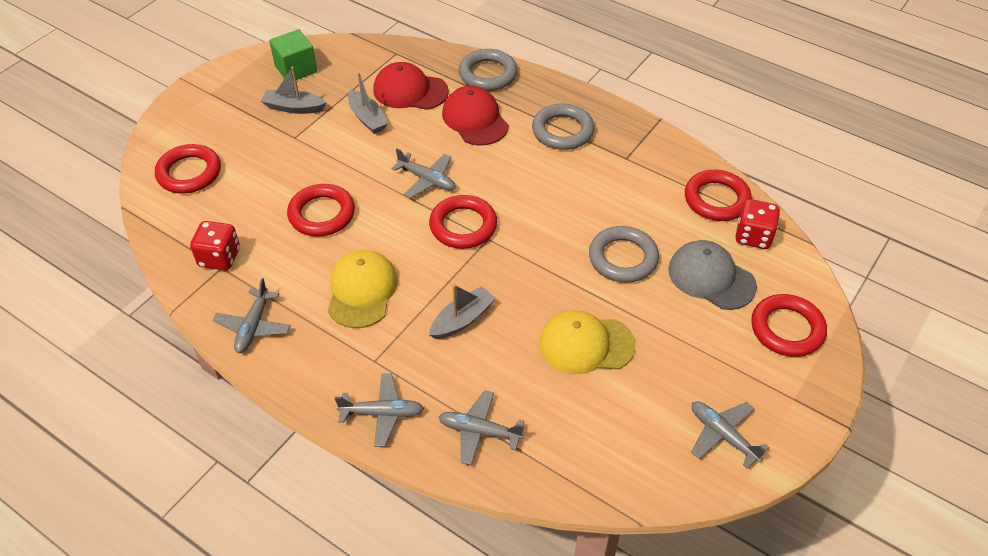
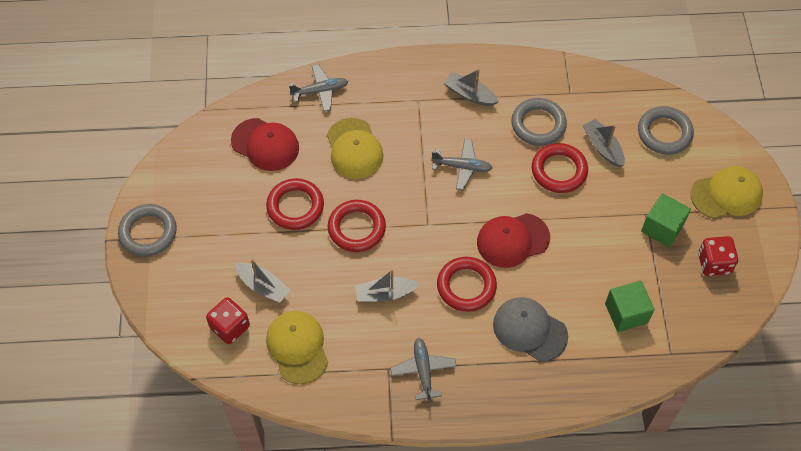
green cube: 1 -> 2
grey boat: 3 -> 4
grey plane: 5 -> 3
red ring: 5 -> 4
yellow cap: 2 -> 3

